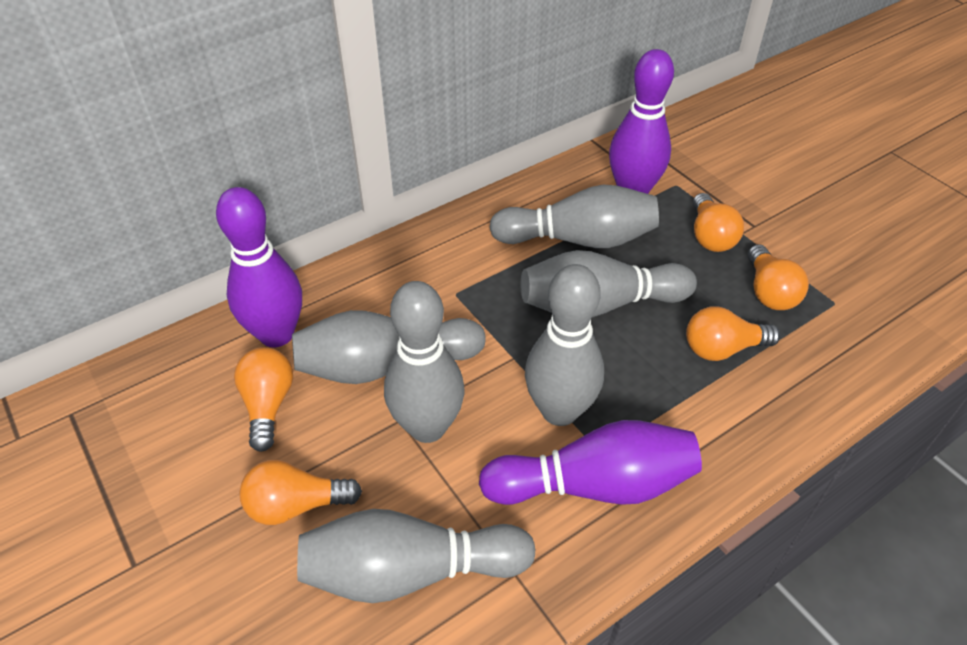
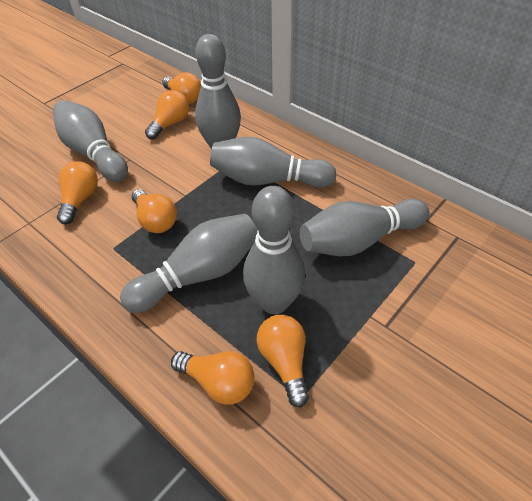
orange light bulb: 5 -> 6
purple bowling pin: 3 -> 0

